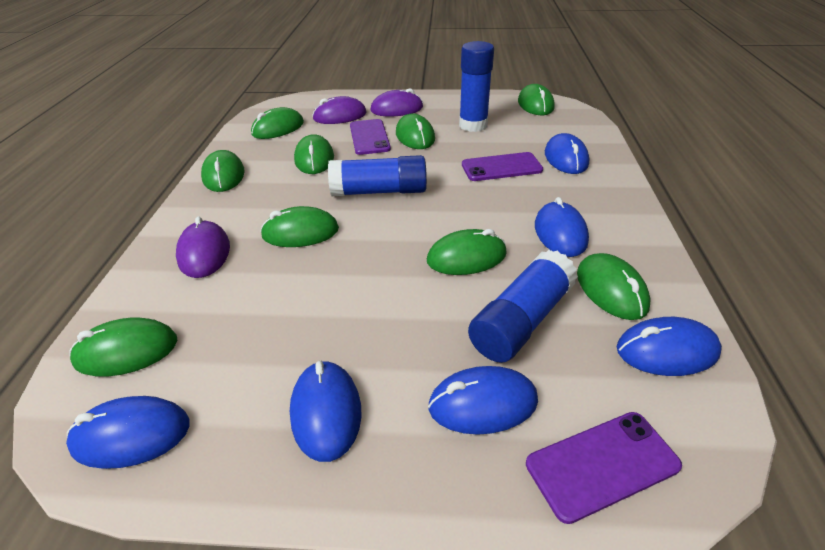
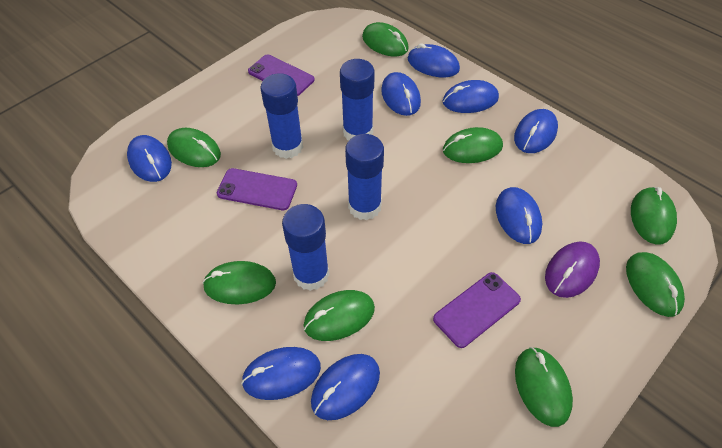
blue glue stick: 3 -> 4
blue mouse: 6 -> 8
green mouse: 9 -> 8
purple mouse: 3 -> 1

